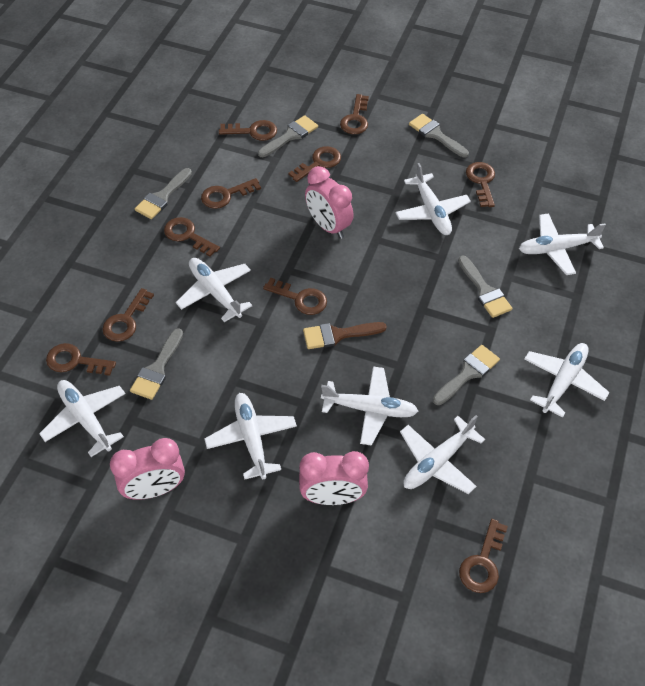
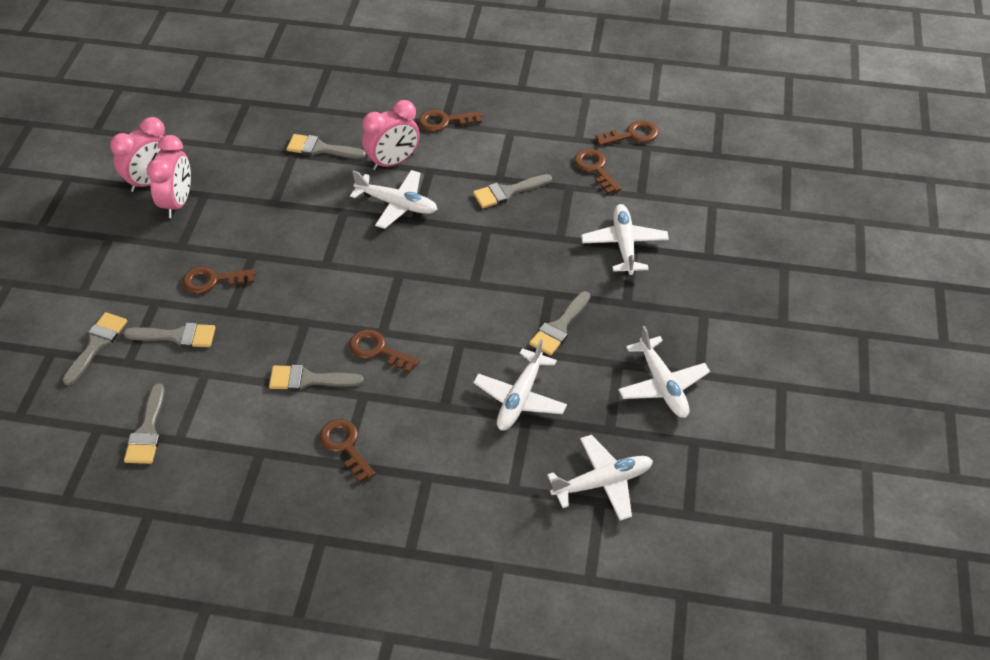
brown brush: 1 -> 0
brown key: 10 -> 6
grey brush: 6 -> 7
white plane: 8 -> 5

